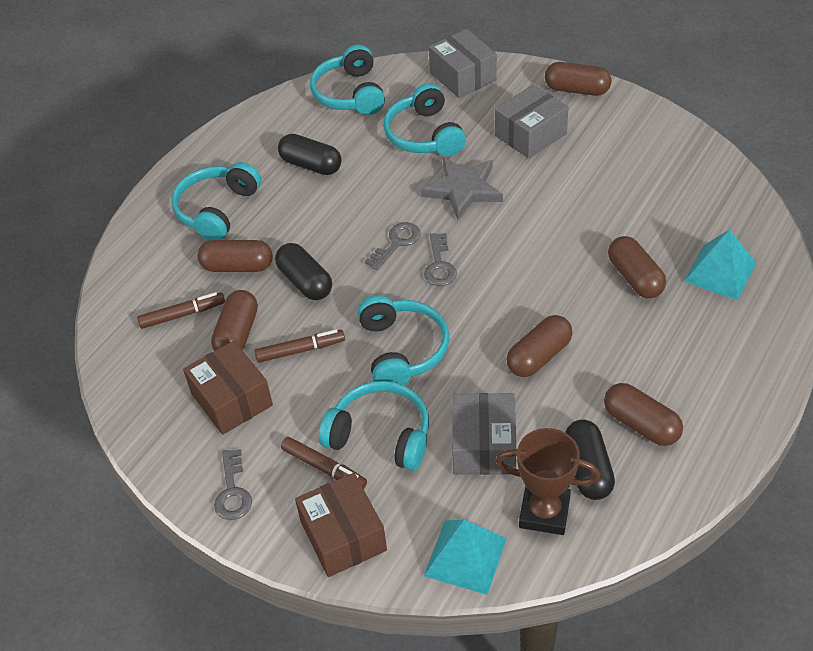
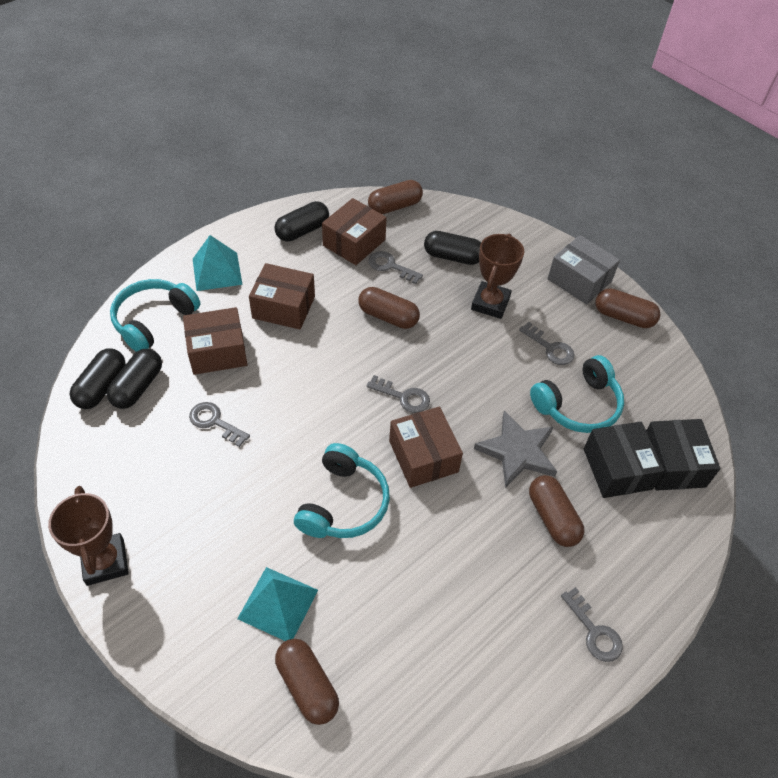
black box: 0 -> 2
black capsule: 3 -> 4
brown box: 2 -> 4
brown capsule: 6 -> 5
brown marker: 3 -> 0
brown trophy: 1 -> 2
grey box: 3 -> 1
grey key: 3 -> 5
turquoise headphones: 5 -> 3

